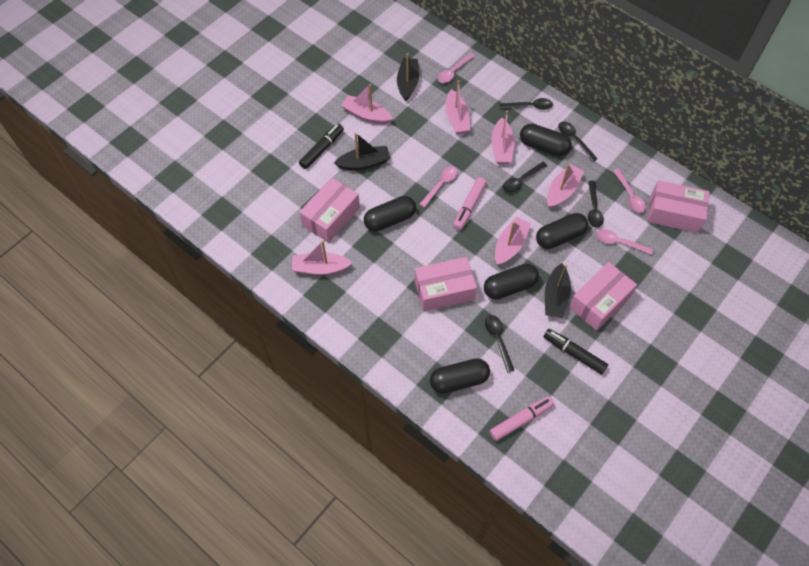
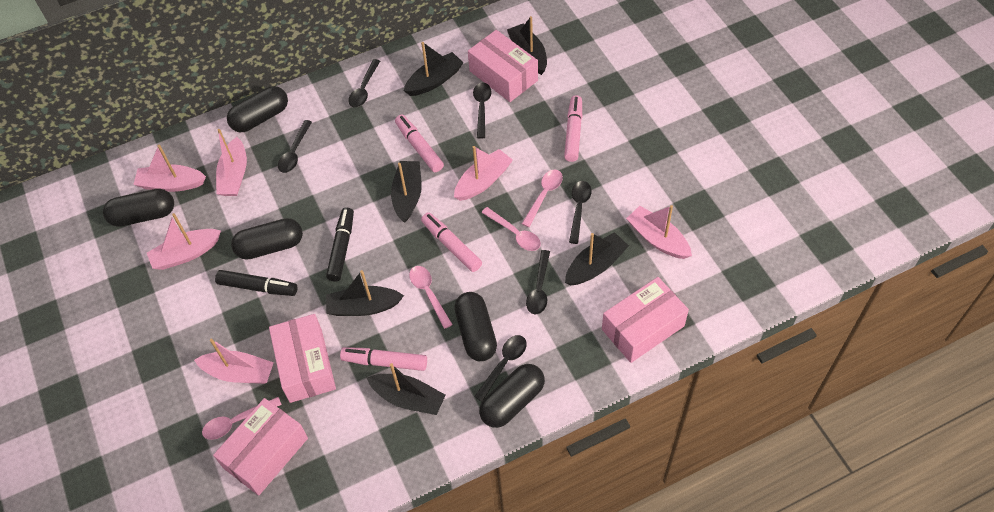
black boat: 3 -> 6
black spoon: 5 -> 6
pink marker: 2 -> 4

